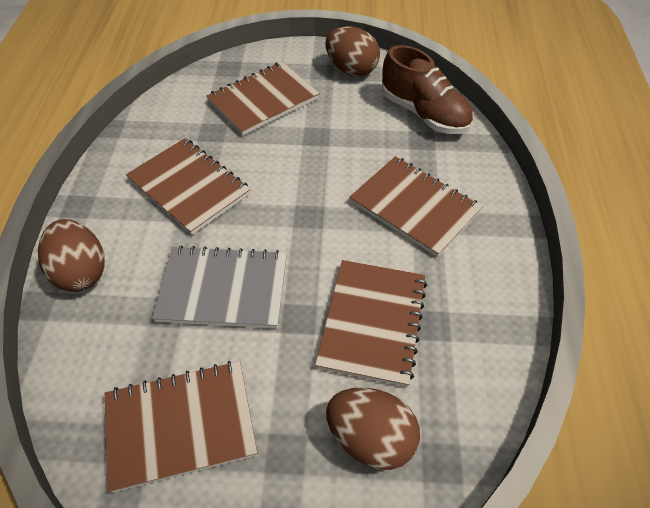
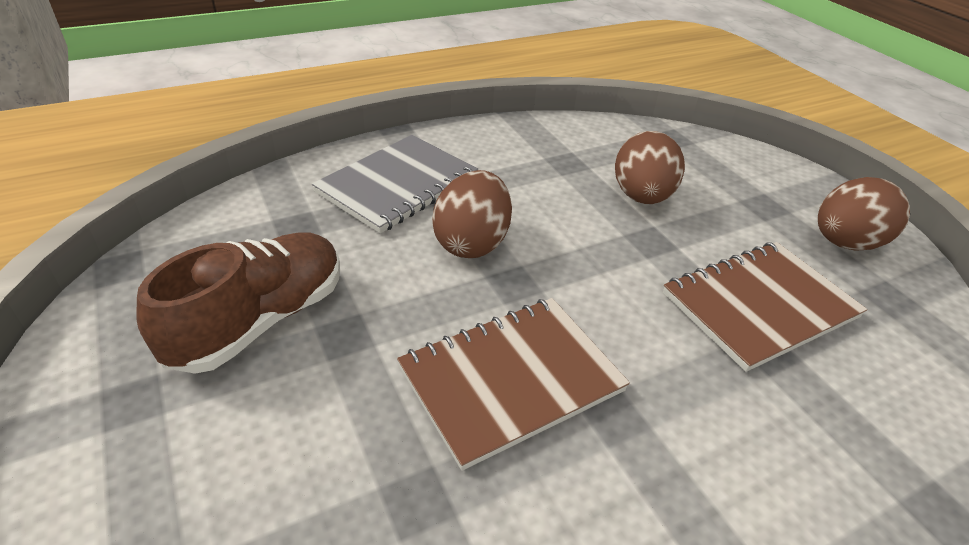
brown notebook: 5 -> 2

